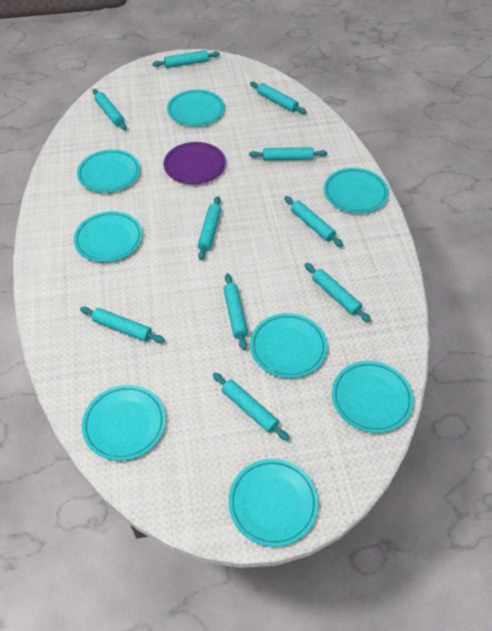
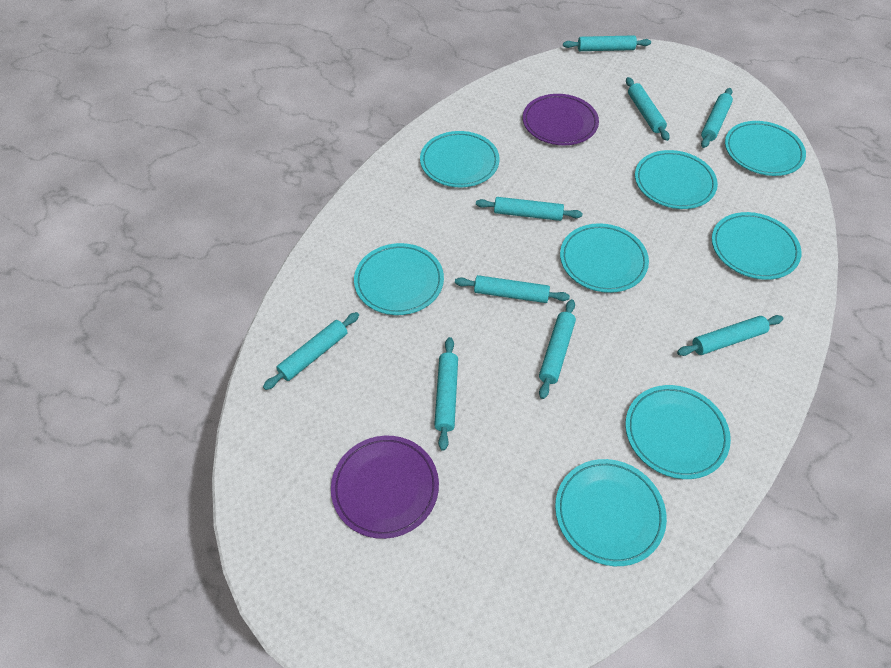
purple plate: 1 -> 2
turquoise rolling pin: 10 -> 9

